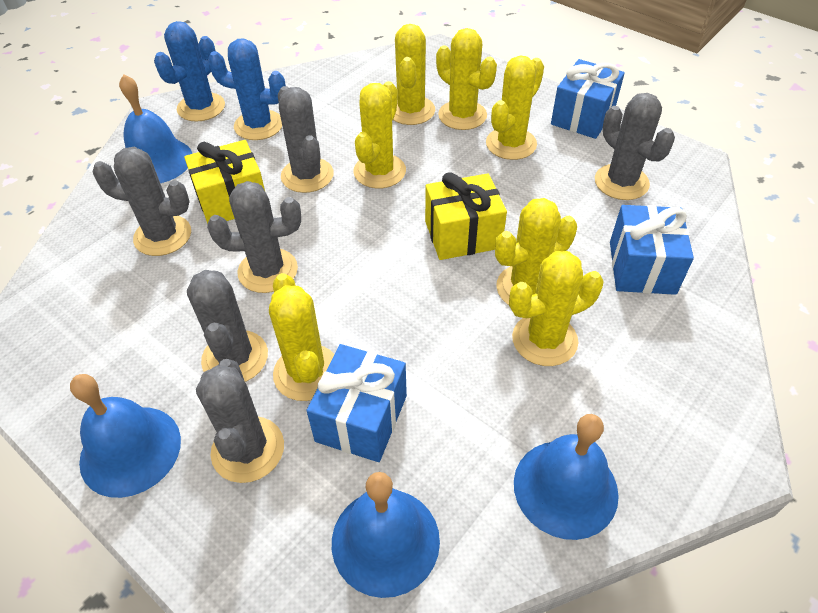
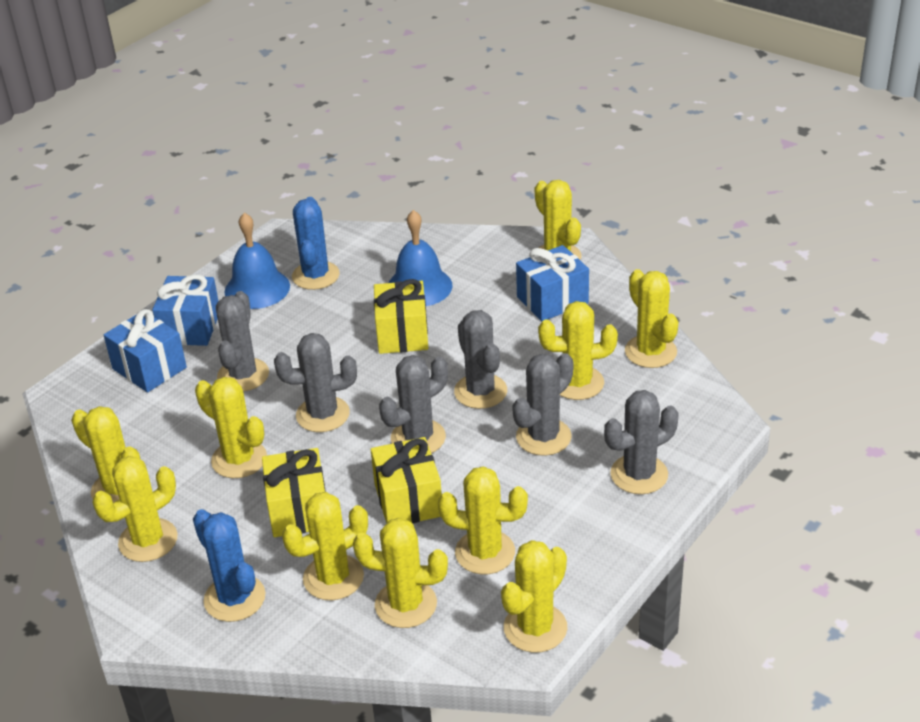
blue bell: 4 -> 2
yellow cactus: 7 -> 10
yellow gift: 2 -> 3

